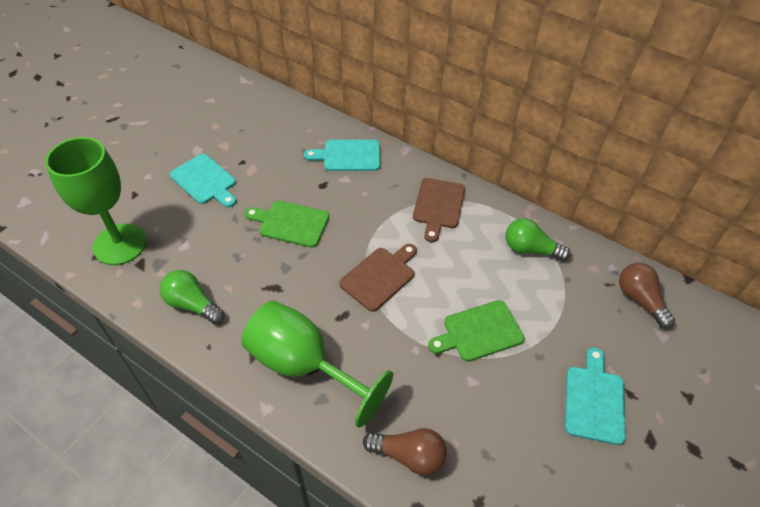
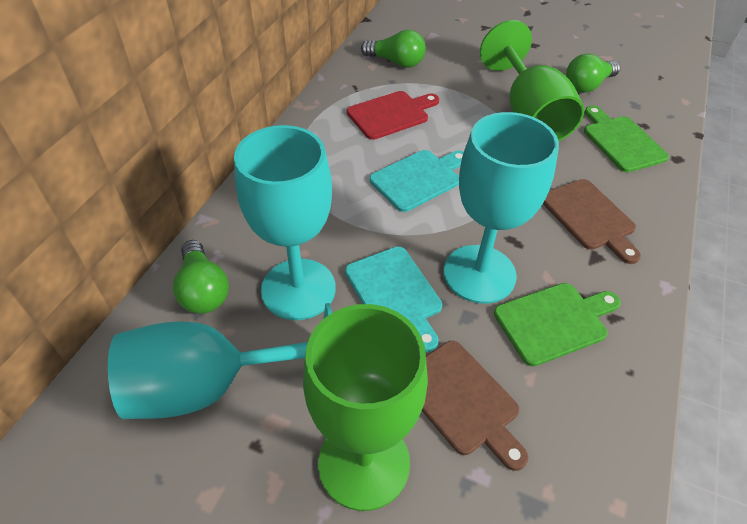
brown light bulb: 2 -> 0
green light bulb: 2 -> 3
red cutting board: 0 -> 1
turquoise cutting board: 3 -> 2
turquoise goblet: 0 -> 3

